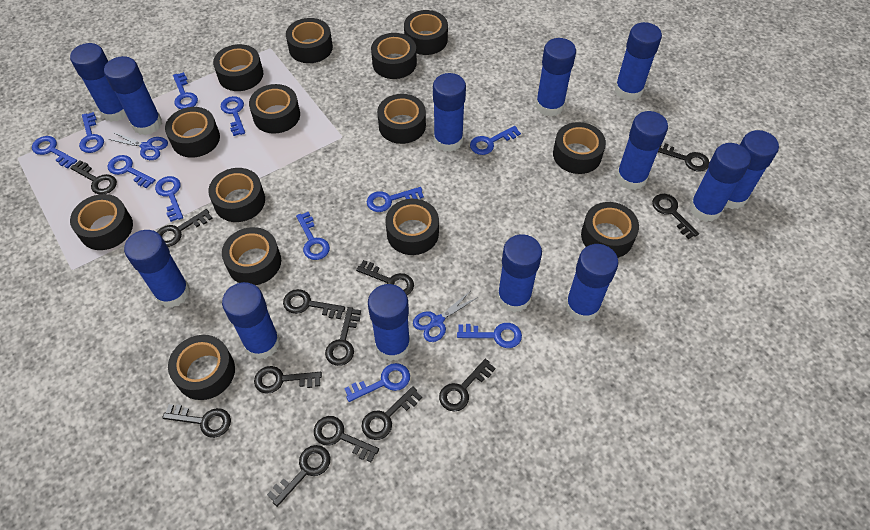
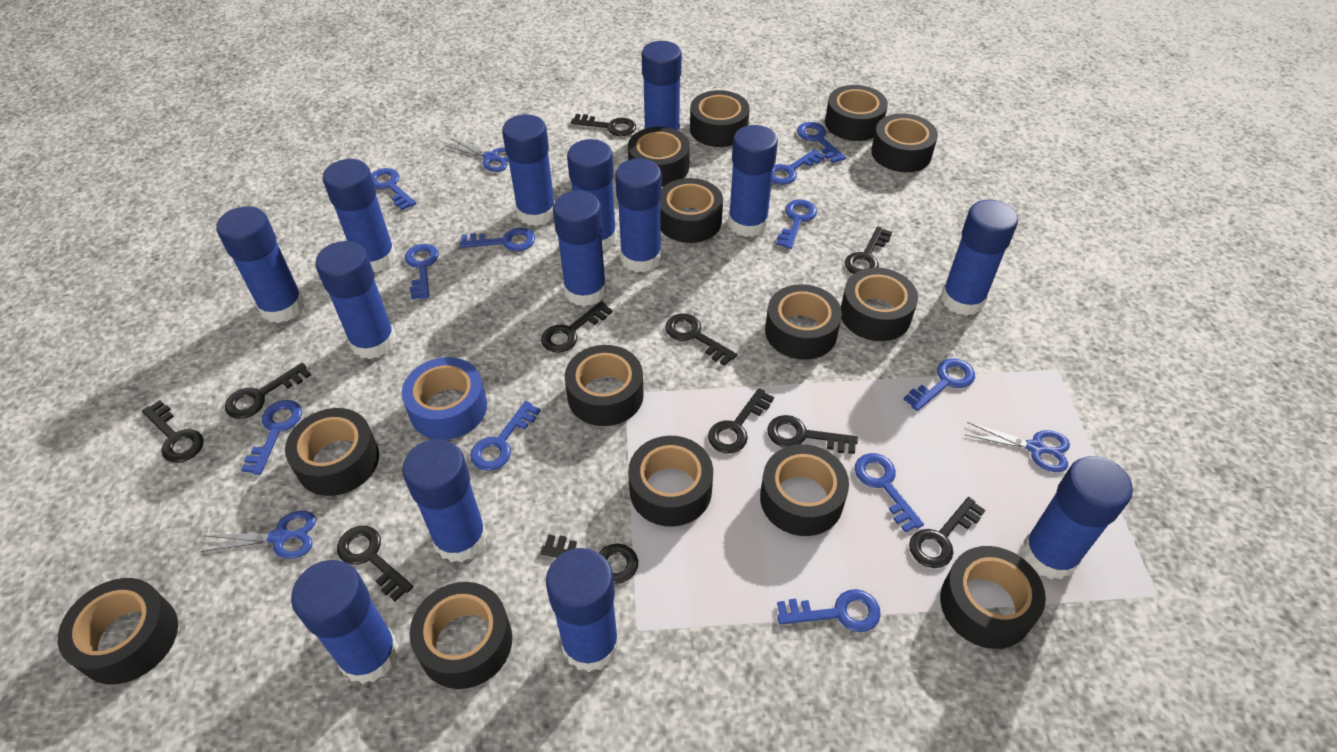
black key: 13 -> 11
blue glue stick: 13 -> 14
blue scissors: 2 -> 3
blue tape: 0 -> 1

